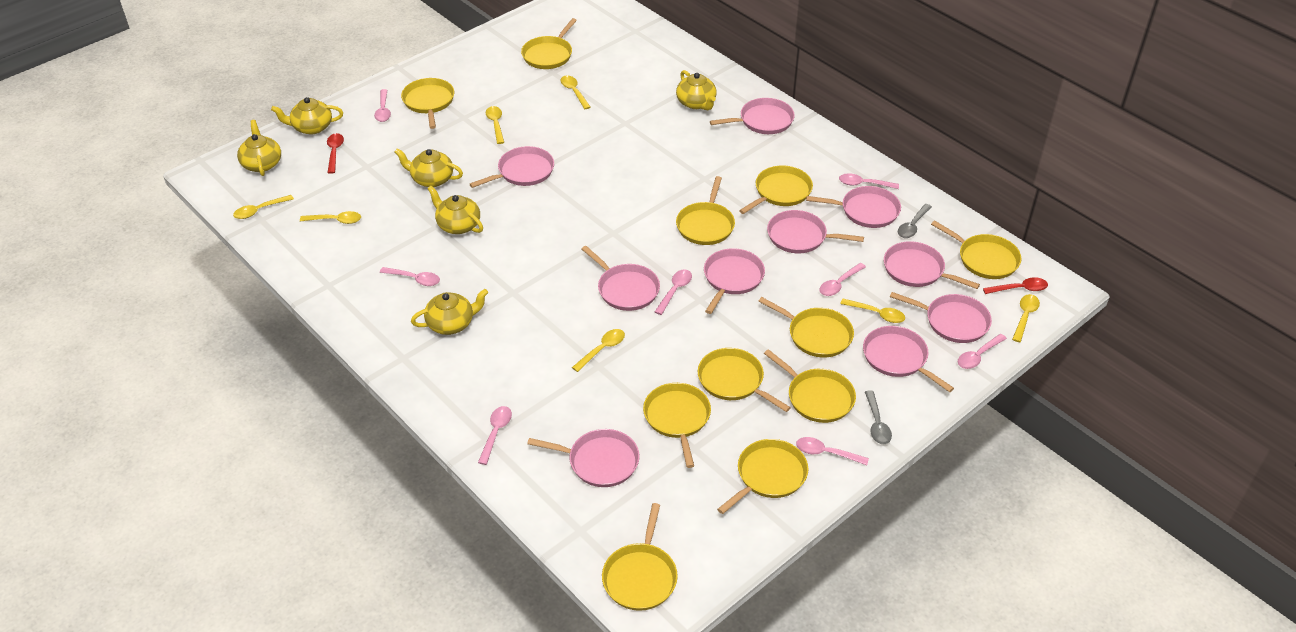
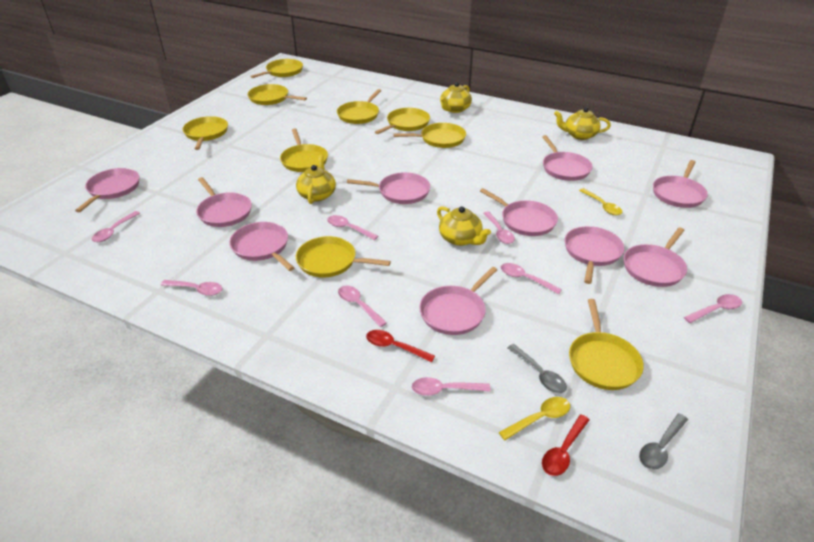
yellow pan: 11 -> 9
yellow spoon: 7 -> 2
yellow teapot: 6 -> 4

